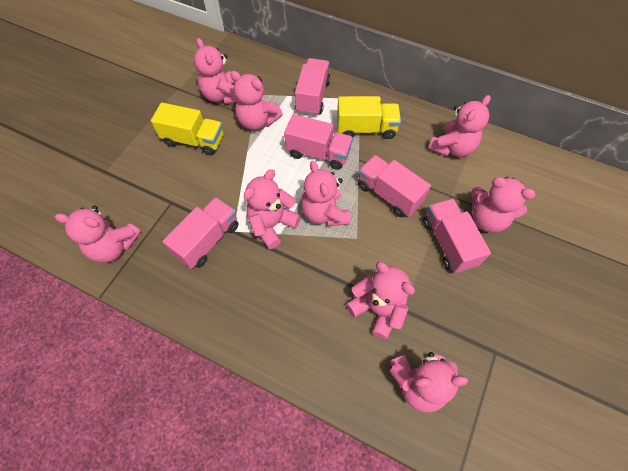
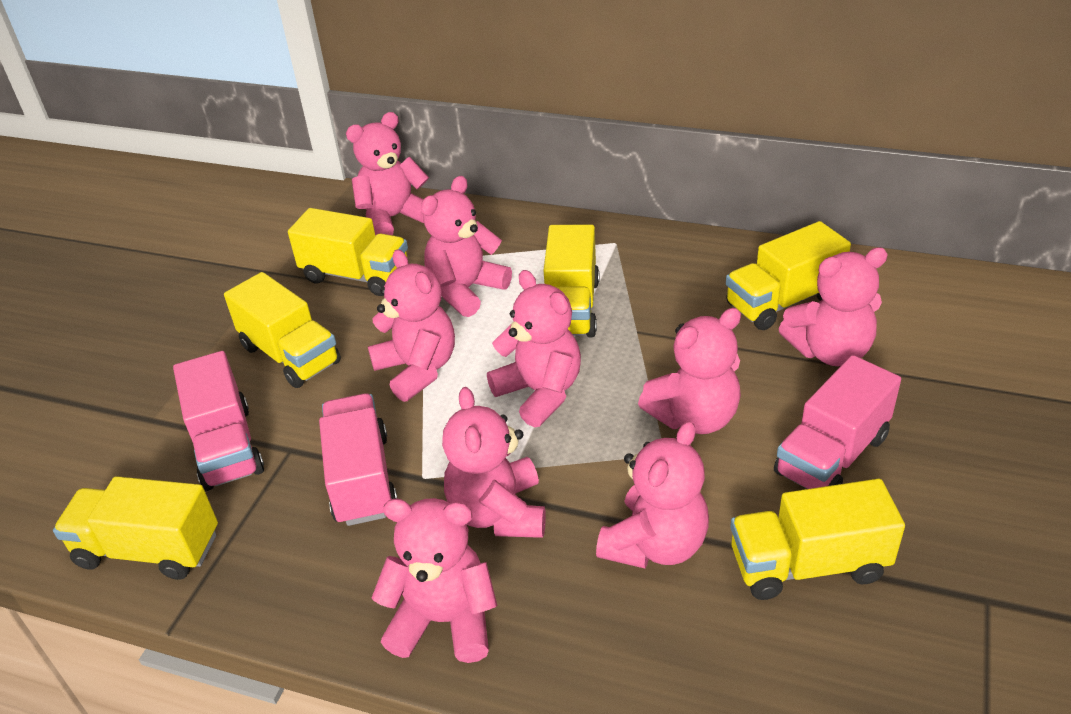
pink truck: 5 -> 3
yellow truck: 2 -> 6

